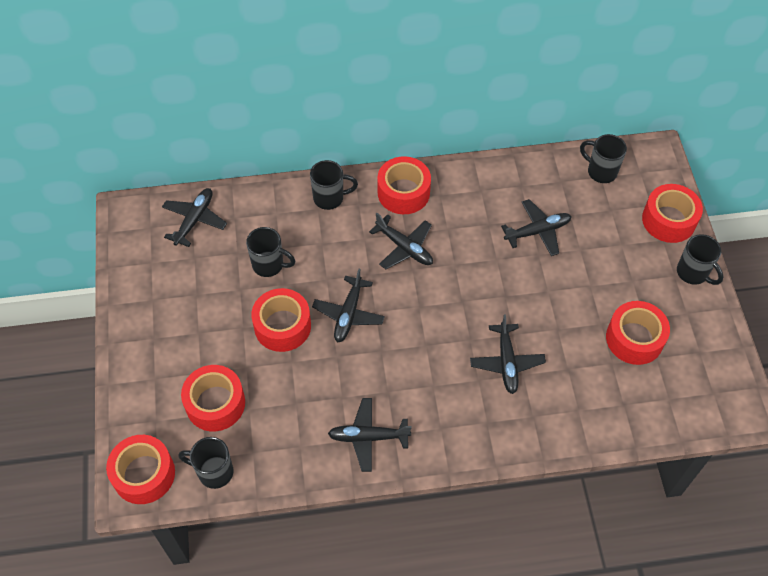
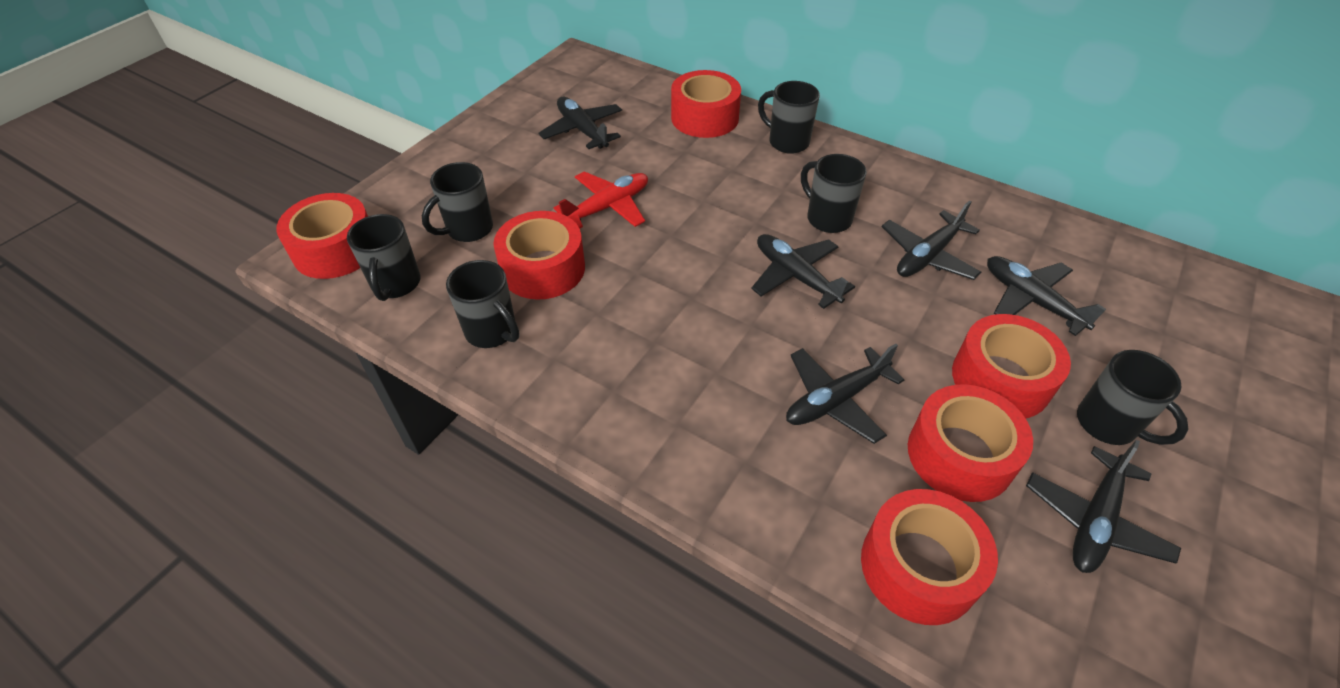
black mug: 5 -> 6
red plane: 0 -> 1

